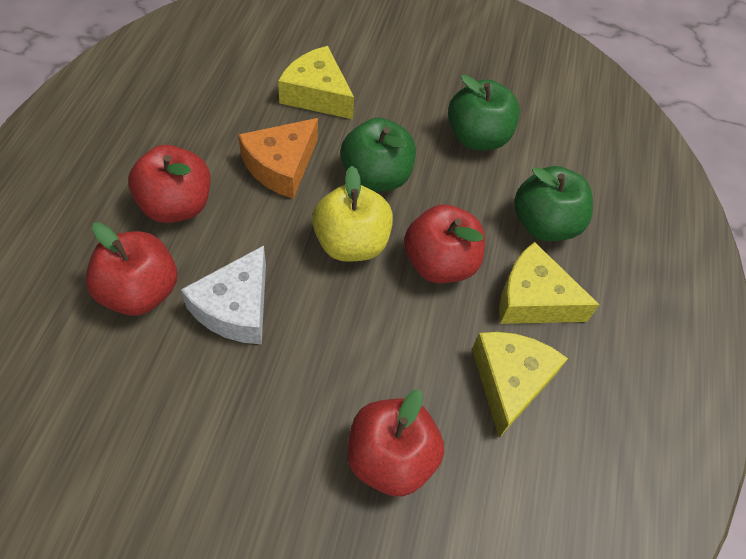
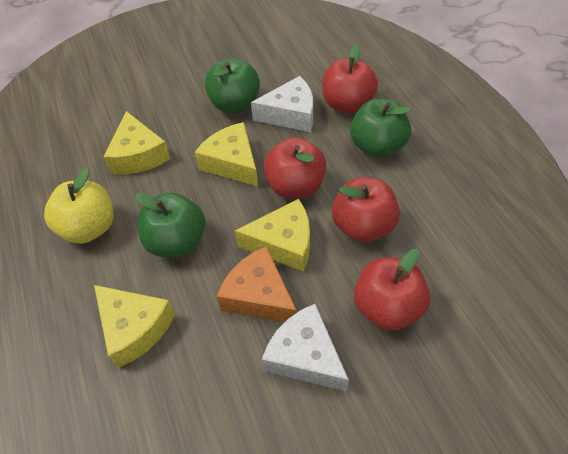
white cheese: 1 -> 2
yellow cheese: 3 -> 4

